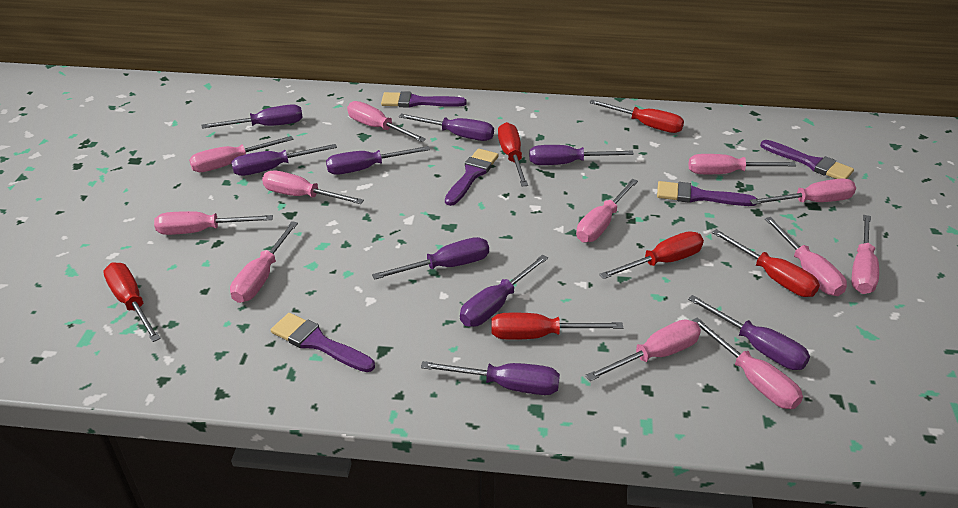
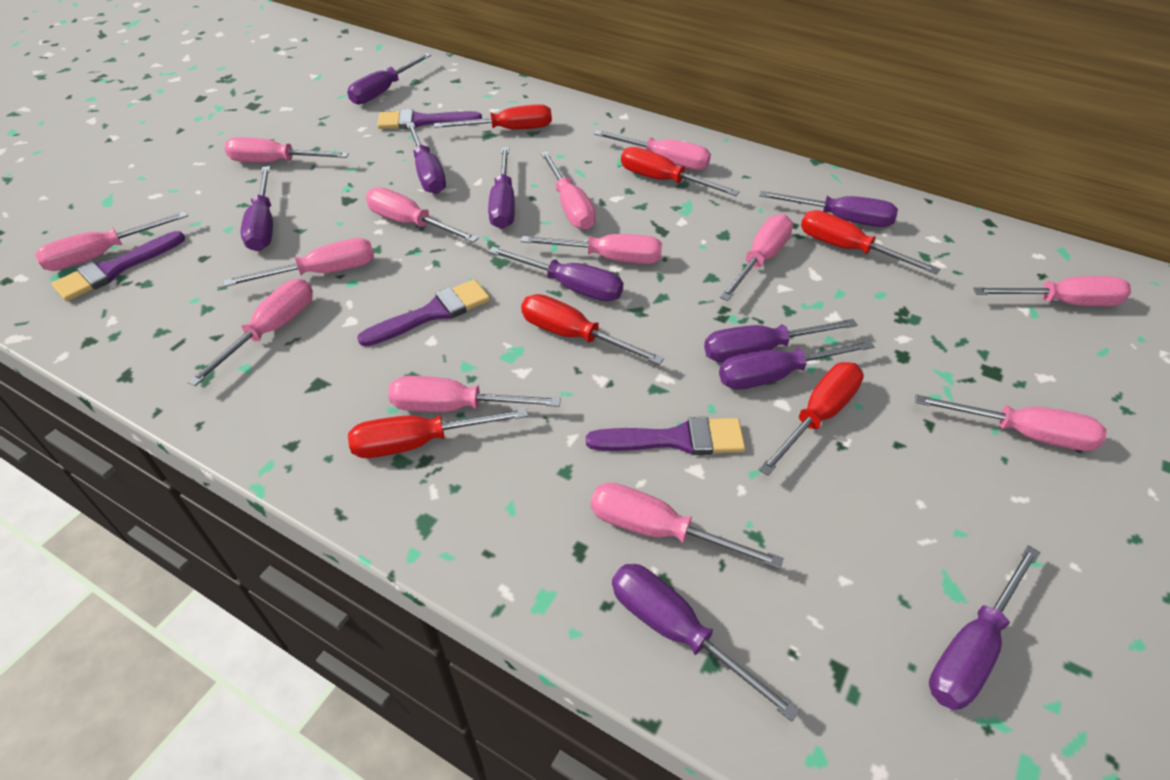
pink screwdriver: 12 -> 13
purple brush: 5 -> 4
purple screwdriver: 9 -> 10

